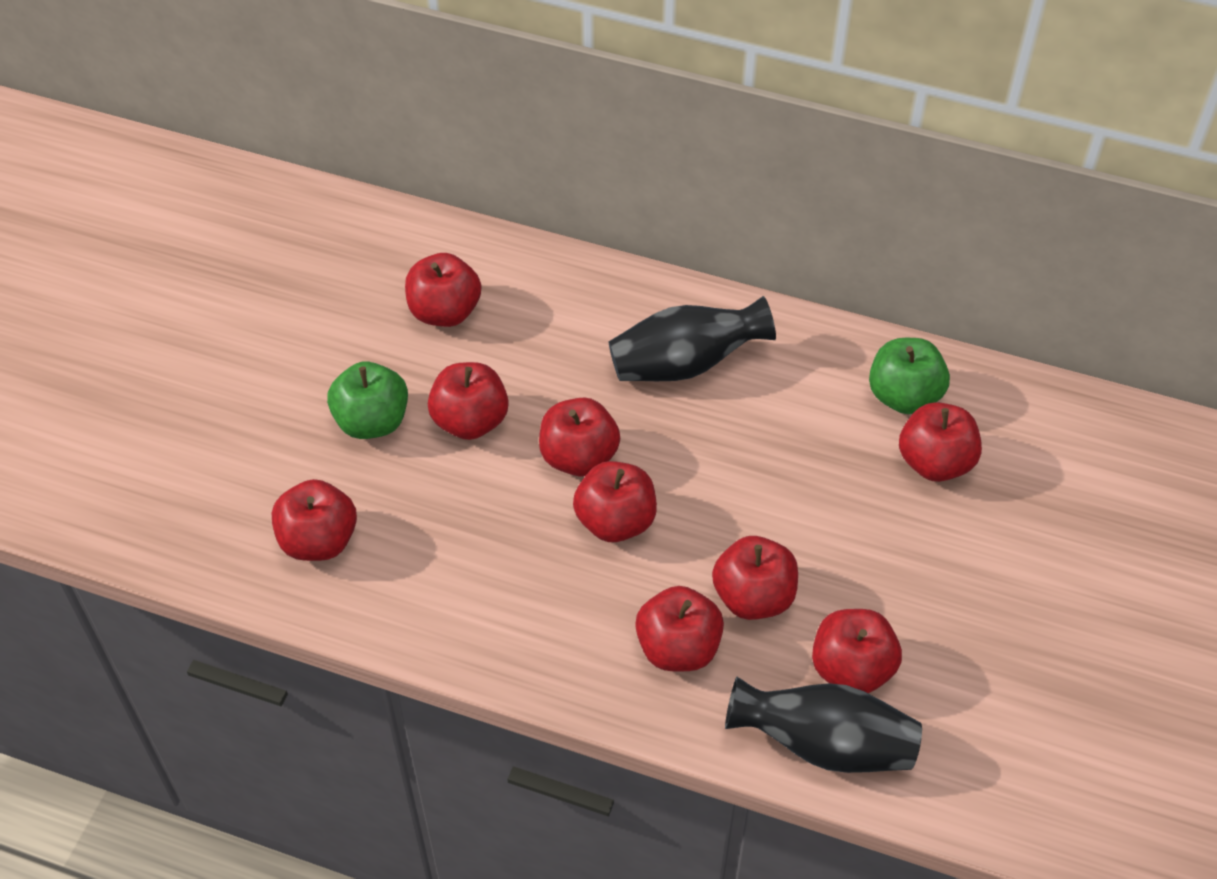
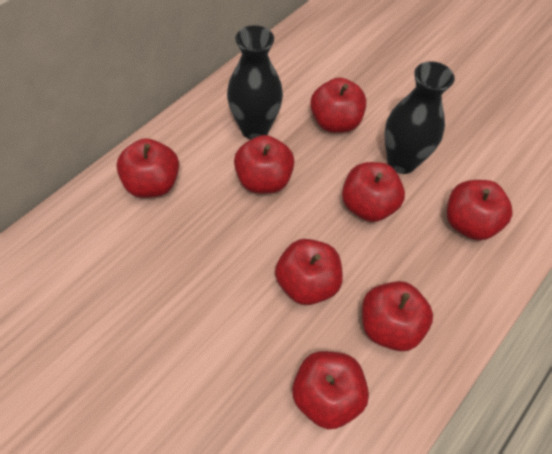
green apple: 2 -> 0
red apple: 9 -> 8

